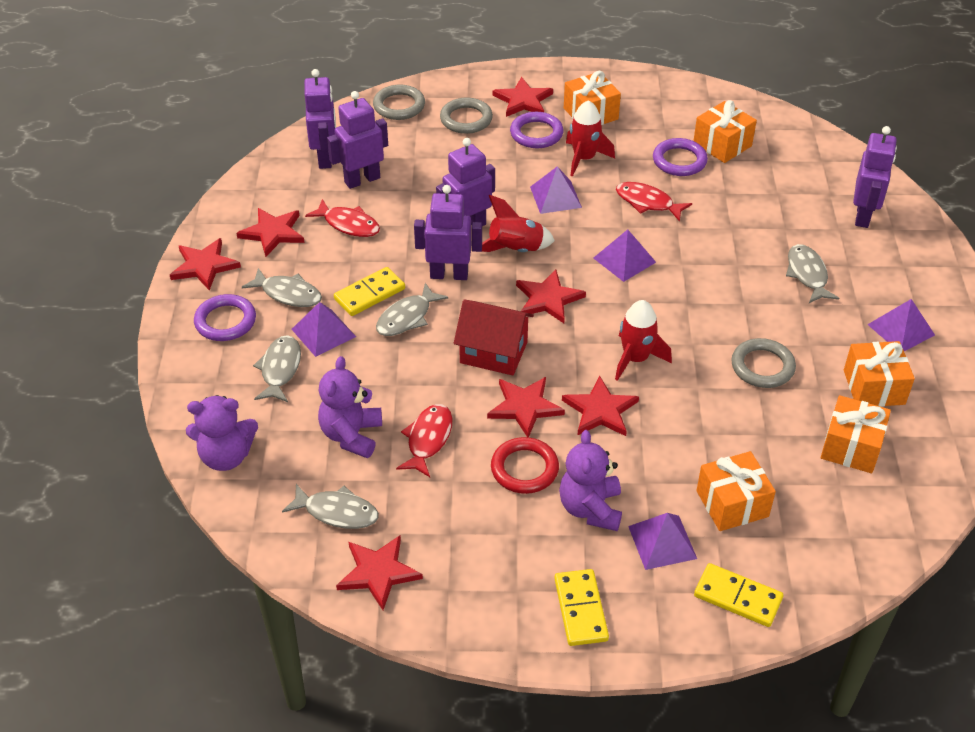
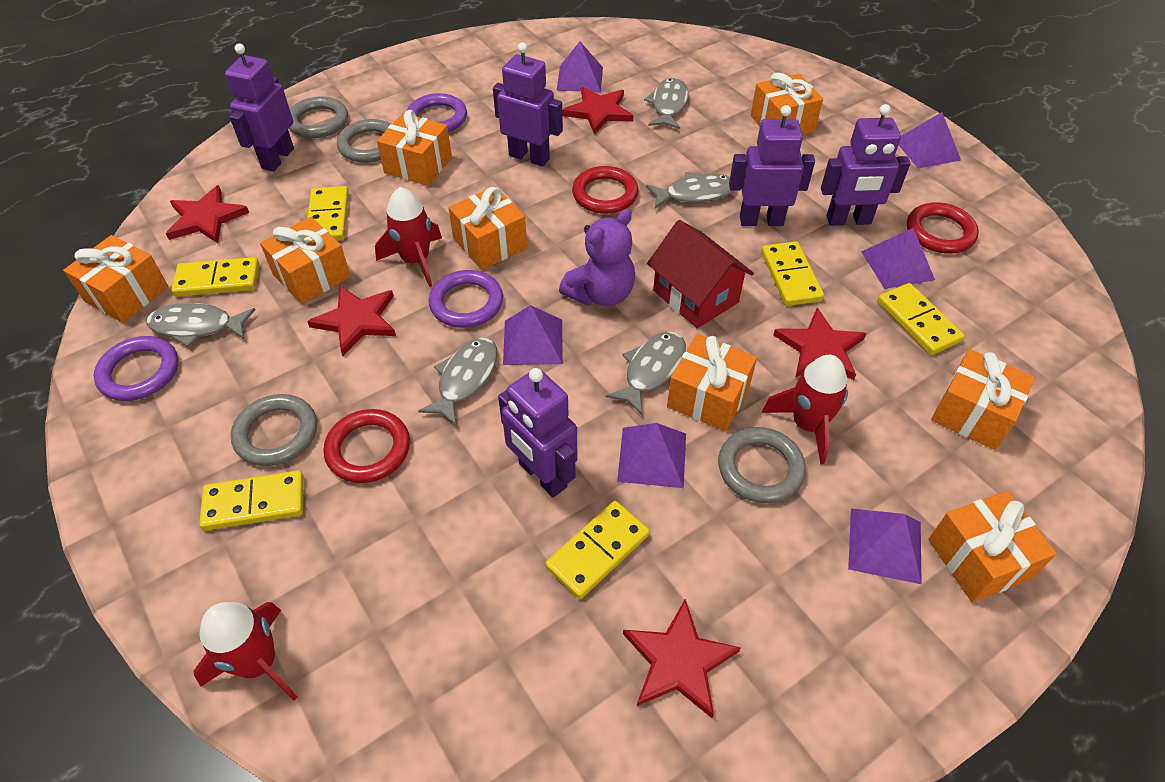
grey ring: 3 -> 4
orange gift: 5 -> 8
purple pyramid: 5 -> 6
purple teddy bear: 3 -> 1
red fish: 3 -> 0
red ring: 1 -> 3
red star: 7 -> 5
yellow domino: 3 -> 6

